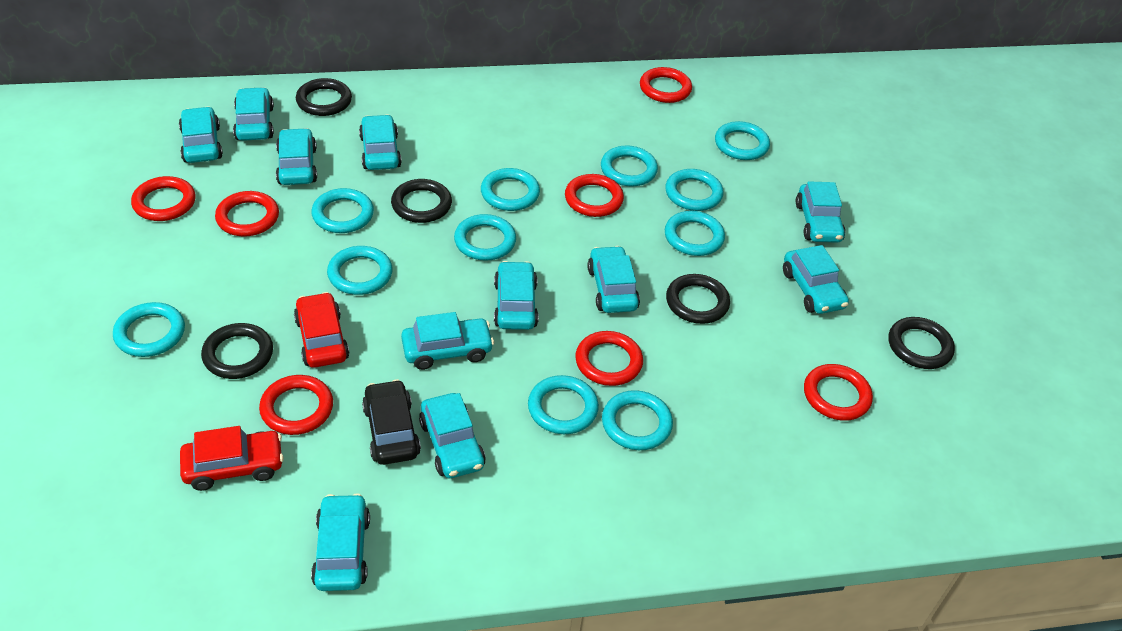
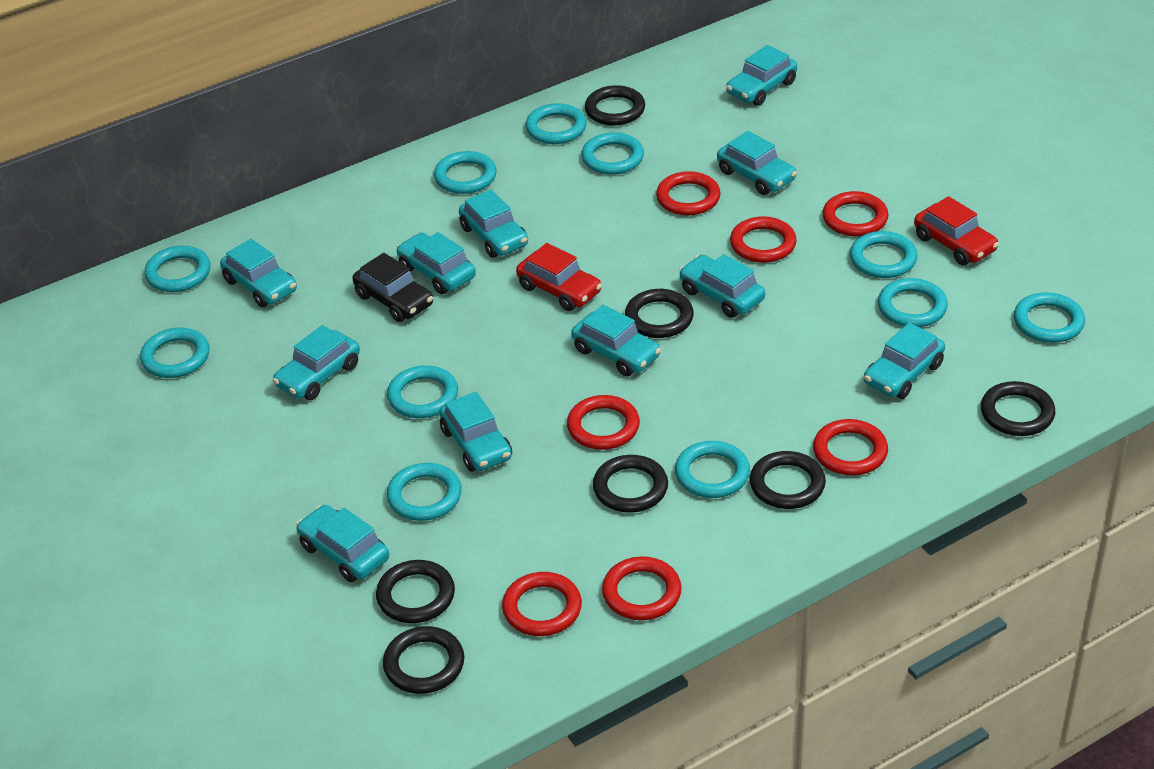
black ring: 5 -> 7

